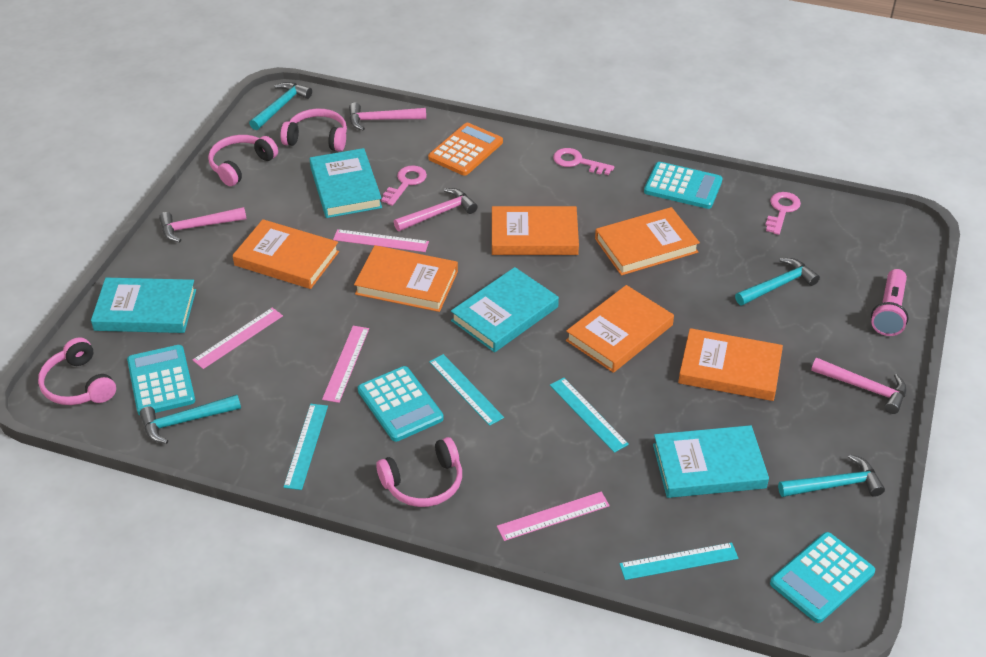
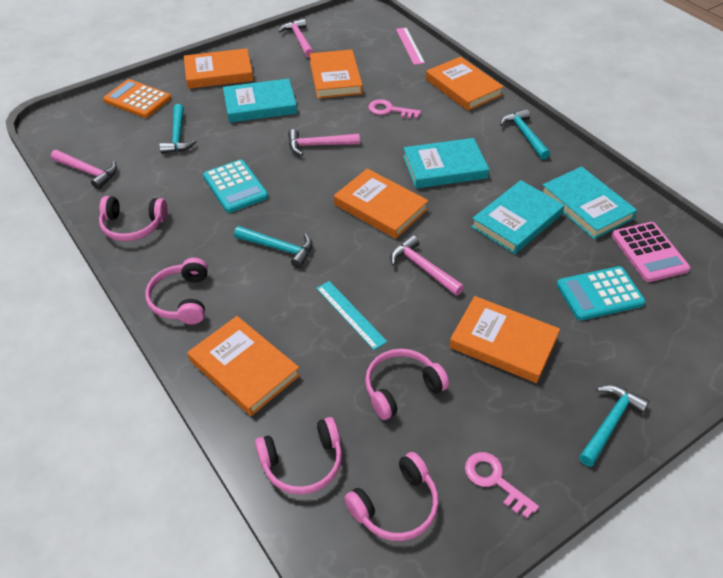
pink calculator: 0 -> 1
pink flashlight: 1 -> 0
pink headphones: 4 -> 5
pink key: 3 -> 2
pink ruler: 4 -> 1
turquoise calculator: 4 -> 2
turquoise ruler: 4 -> 1

